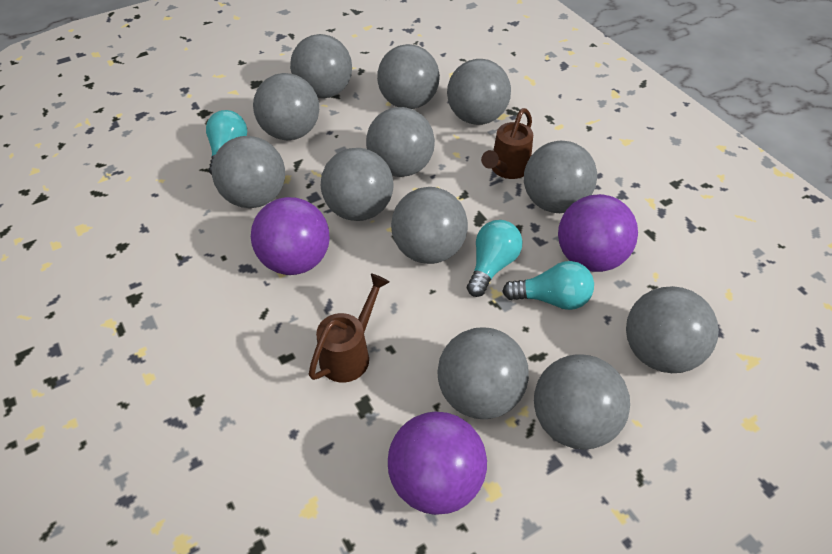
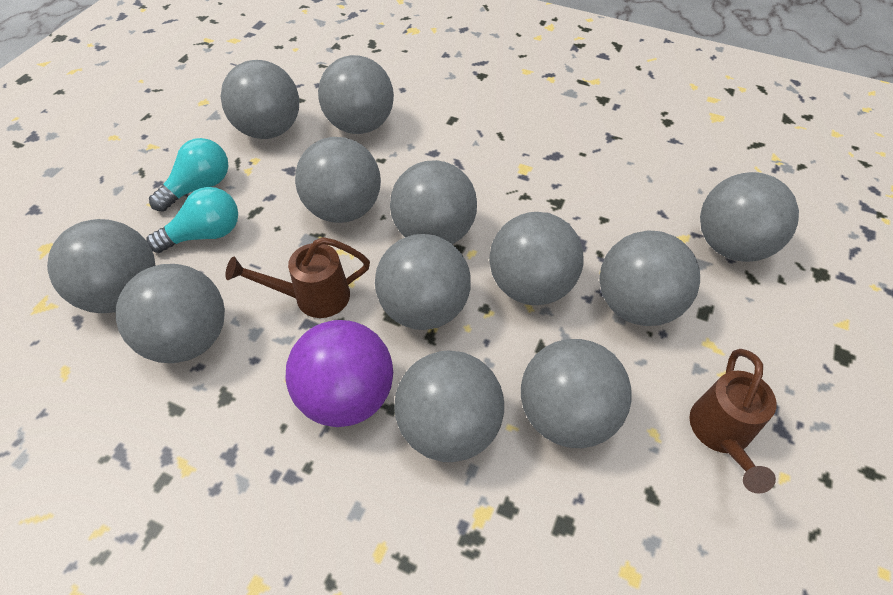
purple ball: 3 -> 1
turquoise light bulb: 3 -> 2

